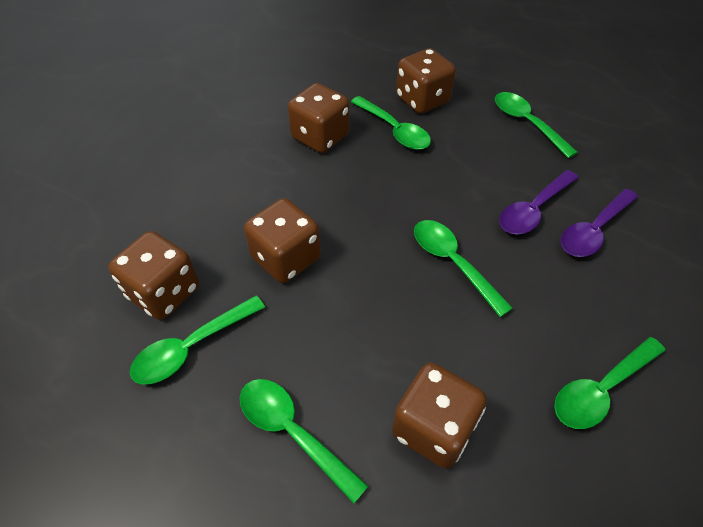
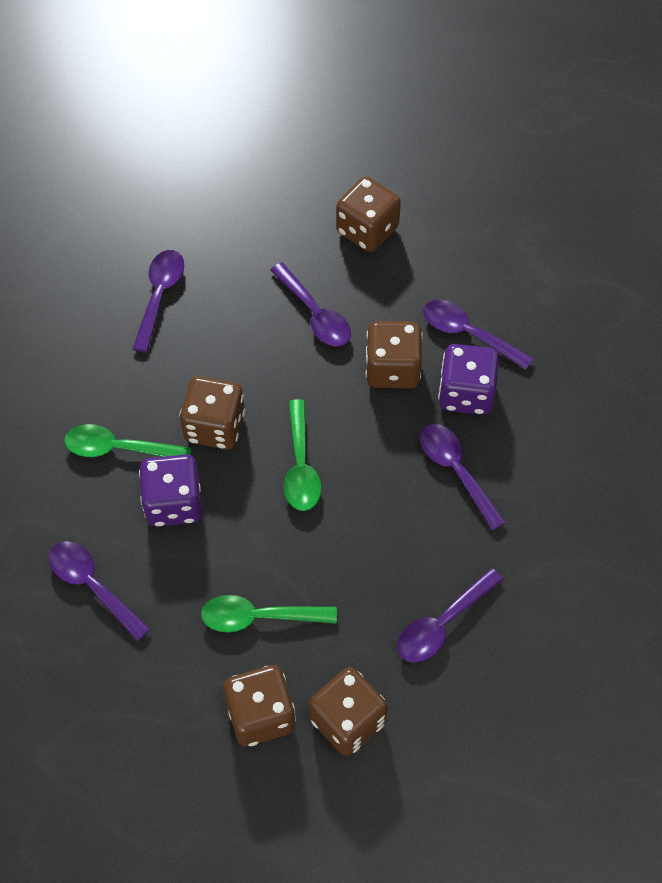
green spoon: 6 -> 3
purple dice: 0 -> 2
purple spoon: 2 -> 6

